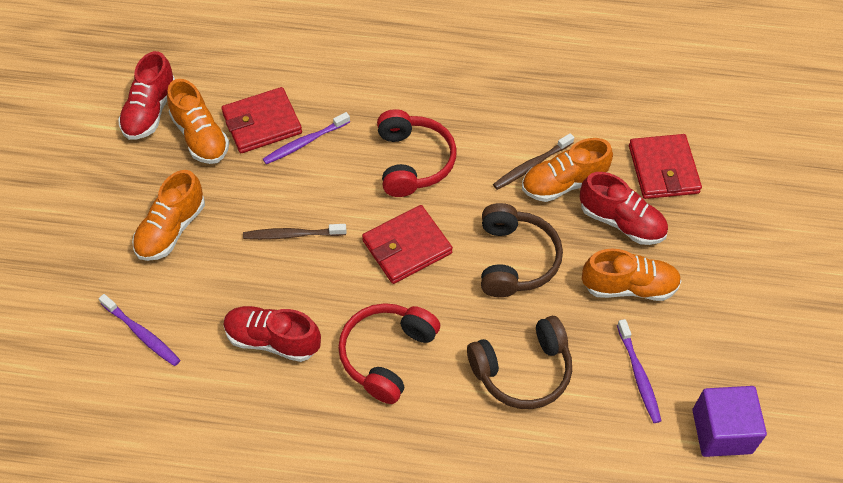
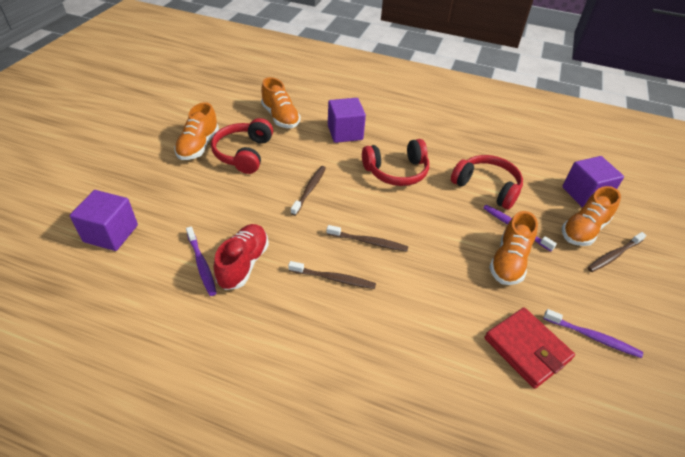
brown headphones: 2 -> 0
brown toothbrush: 2 -> 4
purple cube: 1 -> 3
red headphones: 2 -> 3
red shoe: 3 -> 1
red wallet: 3 -> 1

